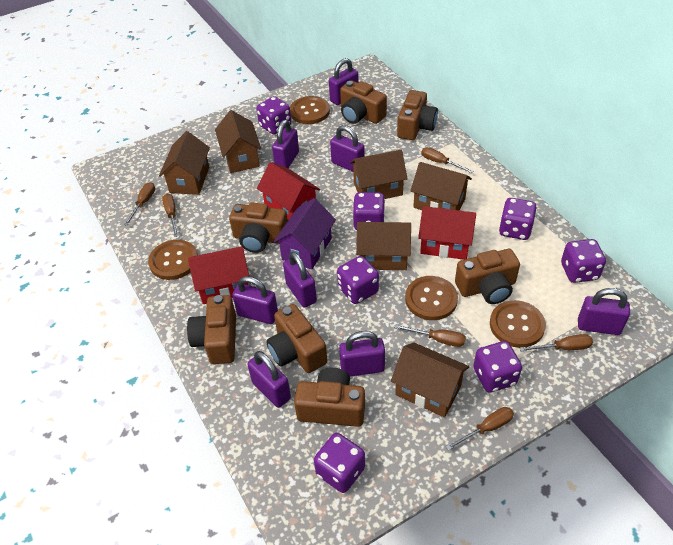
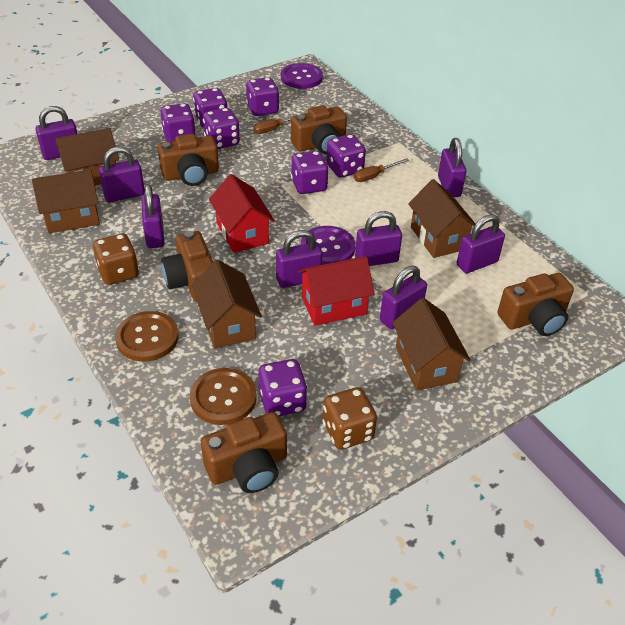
brown button: 4 -> 2
brown camera: 7 -> 5
brown dice: 0 -> 2
brown house: 6 -> 5
brown screwdriver: 6 -> 2
purple button: 0 -> 2
purple house: 1 -> 0
red house: 3 -> 2

